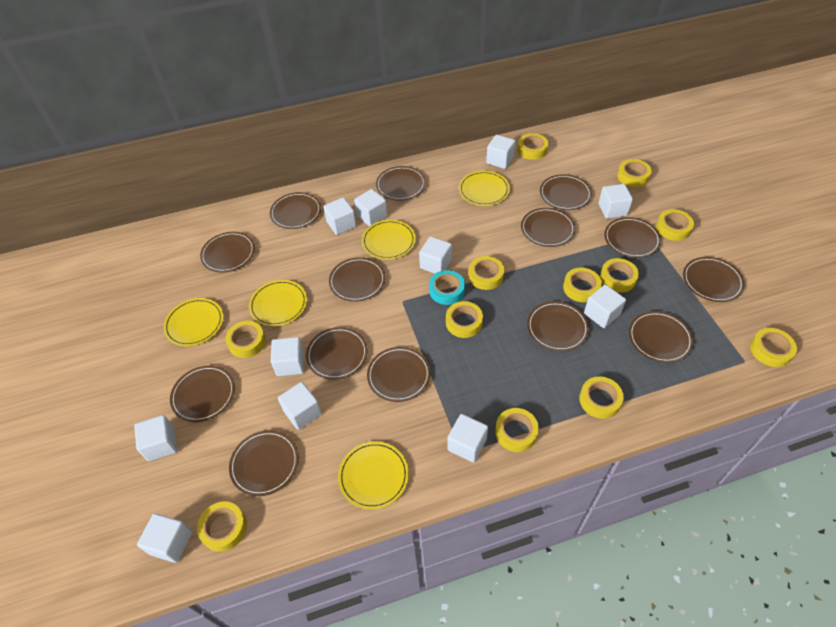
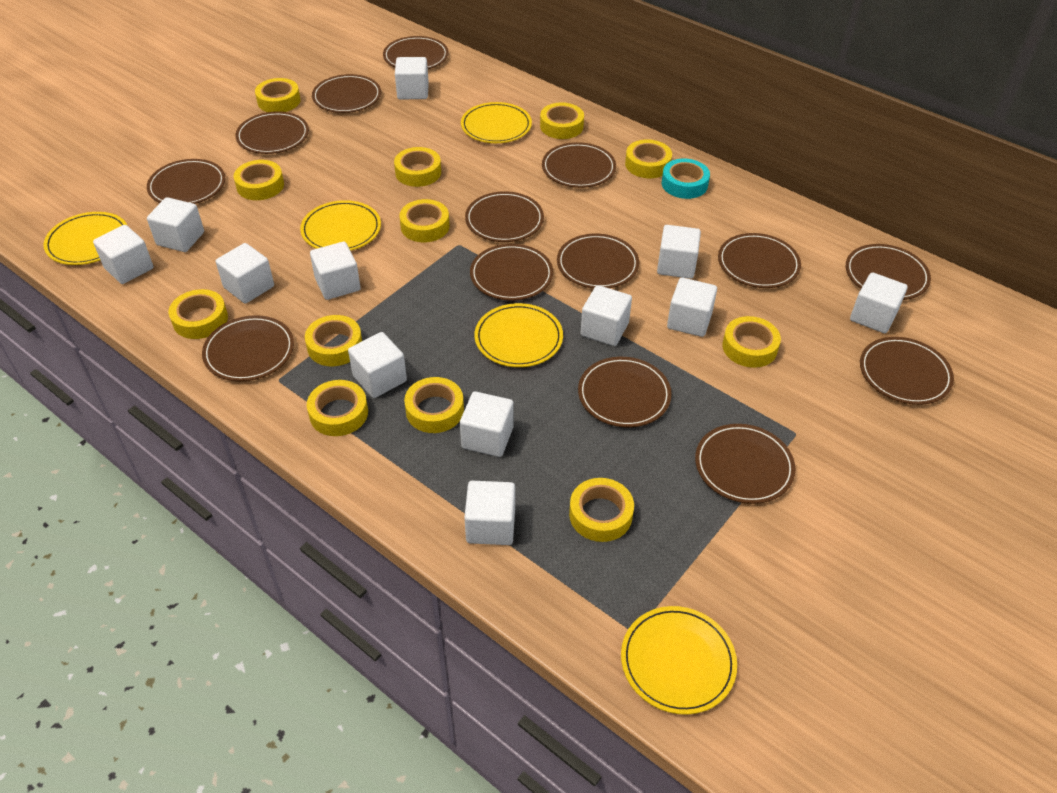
white cube: 11 -> 12

